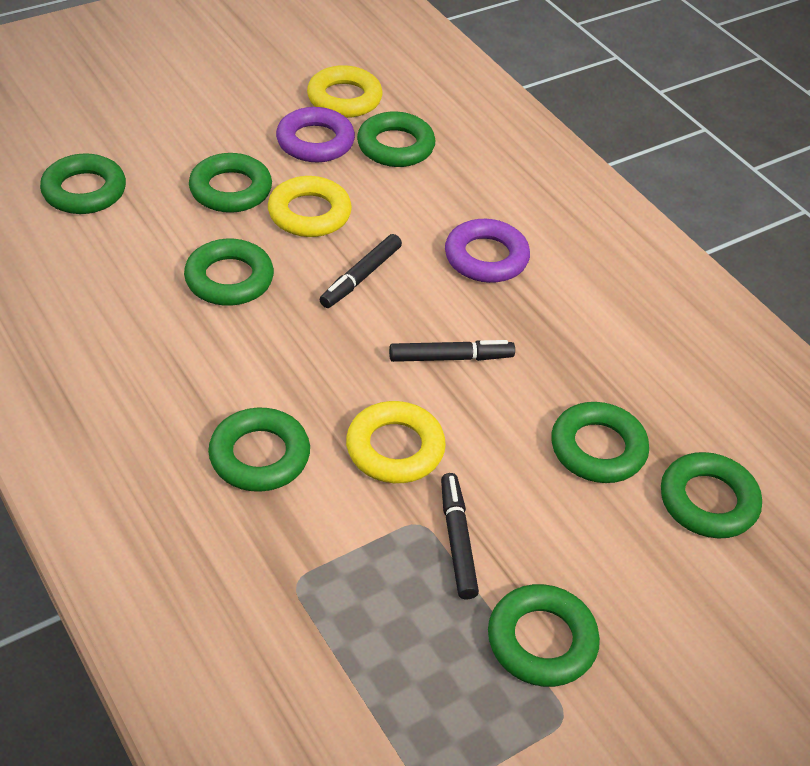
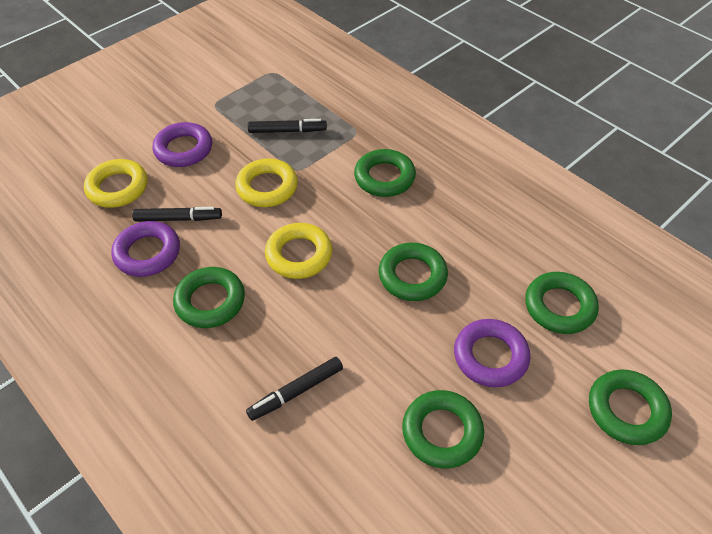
green ring: 8 -> 6
purple ring: 2 -> 3

